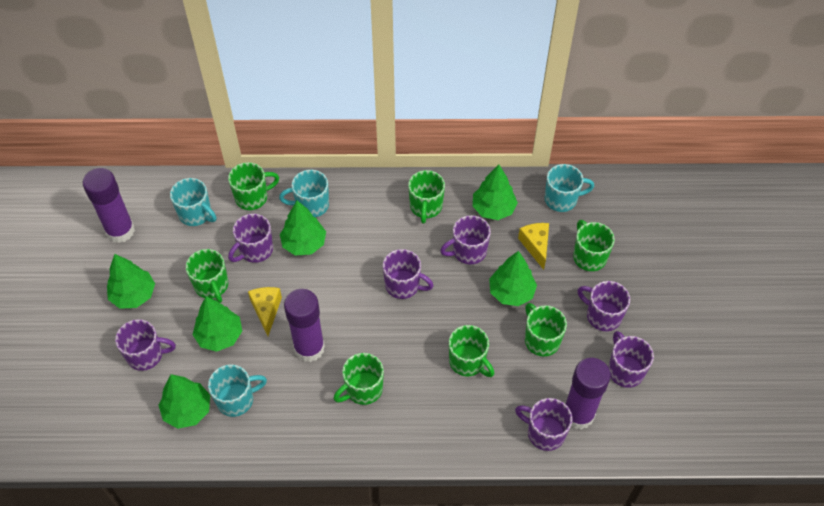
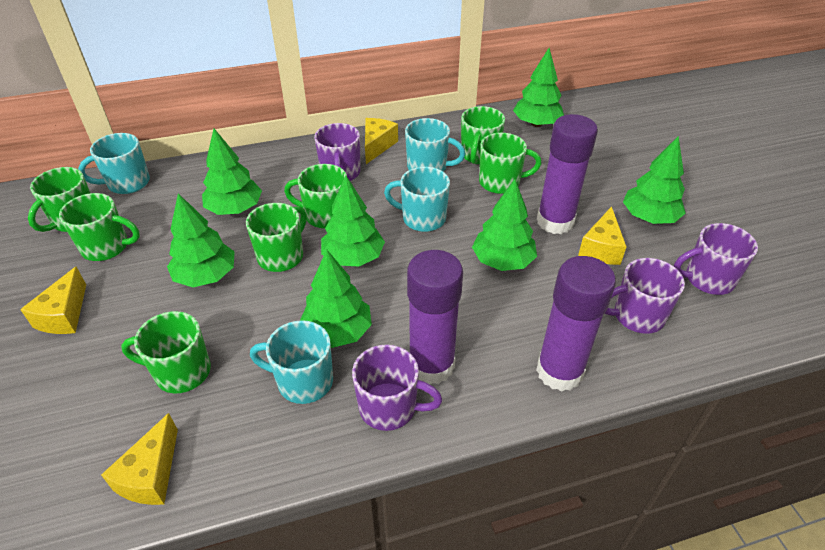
green tree: 6 -> 7
purple mug: 7 -> 4
yellow cheese: 2 -> 4

